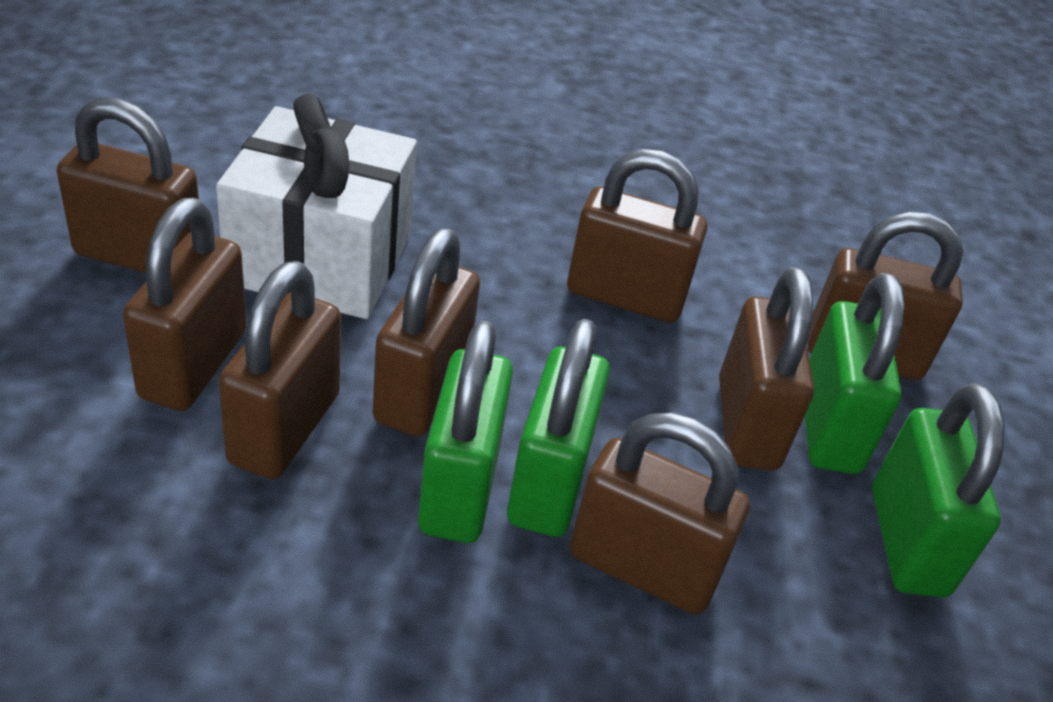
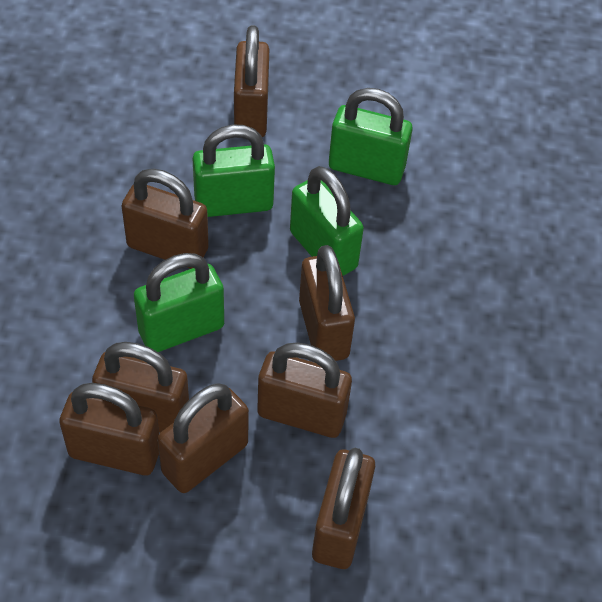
white gift: 1 -> 0

